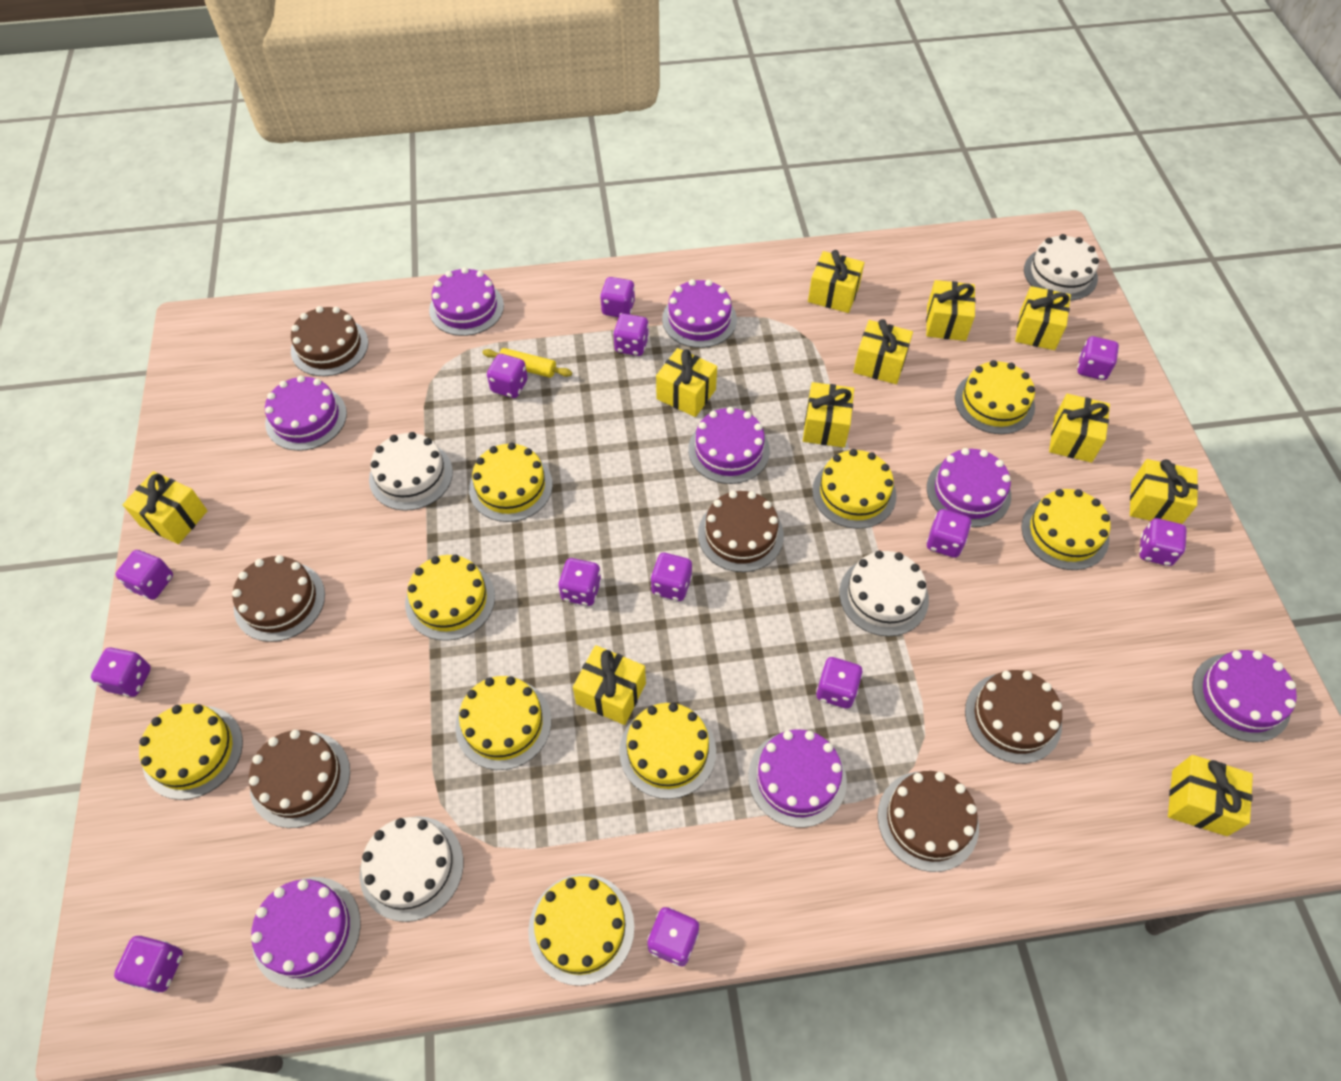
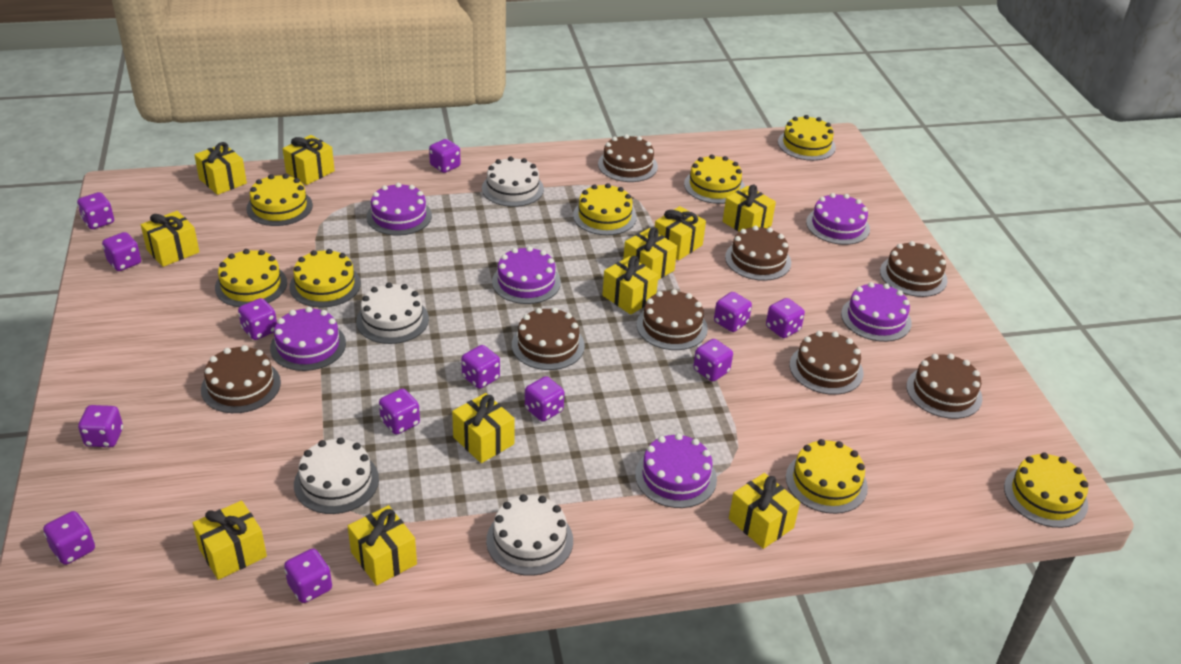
brown cake: 6 -> 8
purple cake: 8 -> 6
yellow cake: 9 -> 8
yellow rolling pin: 1 -> 0

